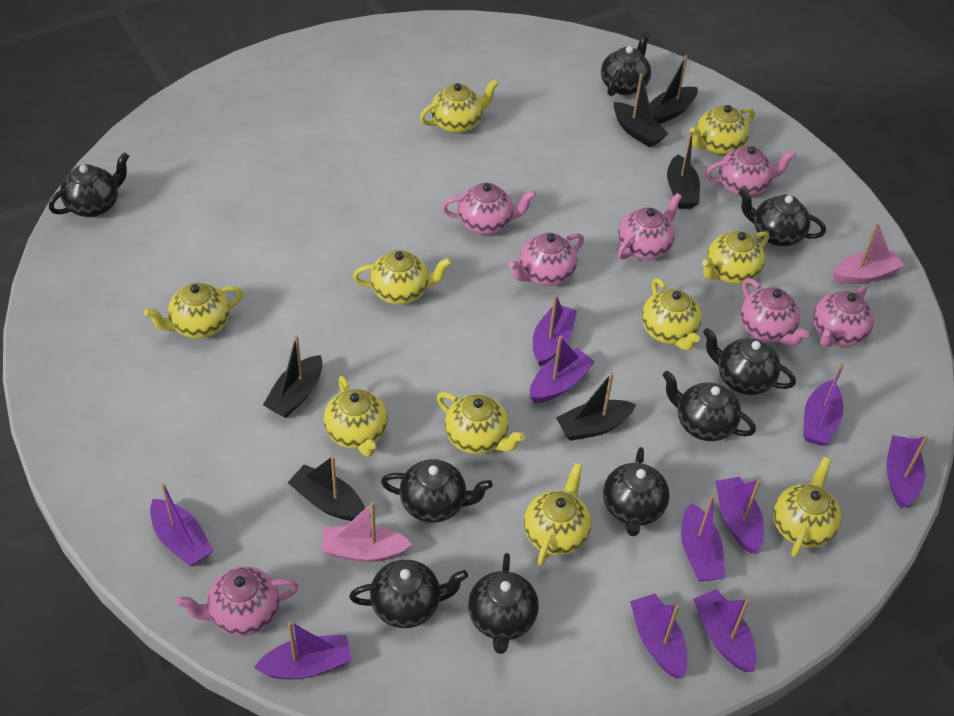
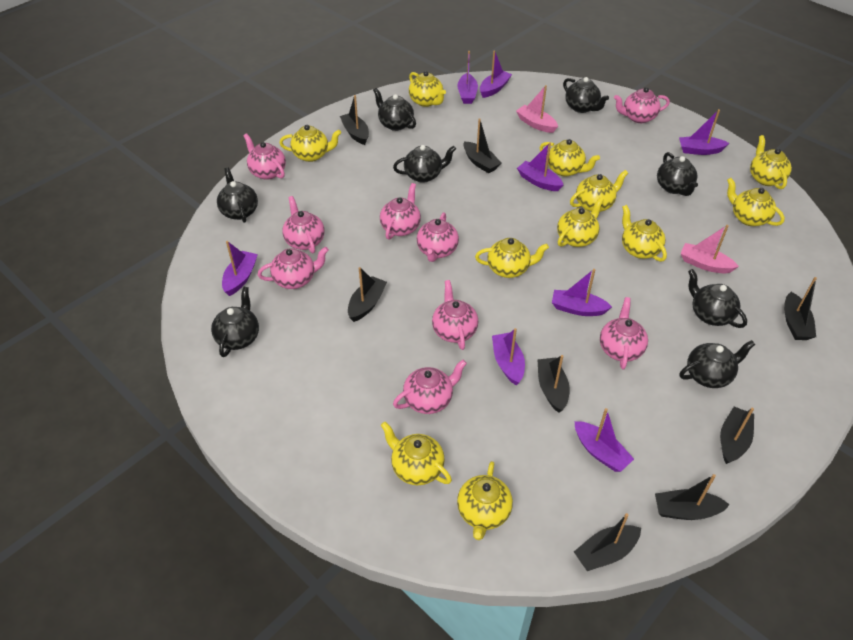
black boat: 6 -> 8
black teapot: 9 -> 8
pink teapot: 7 -> 9
purple boat: 10 -> 8
yellow teapot: 10 -> 11

